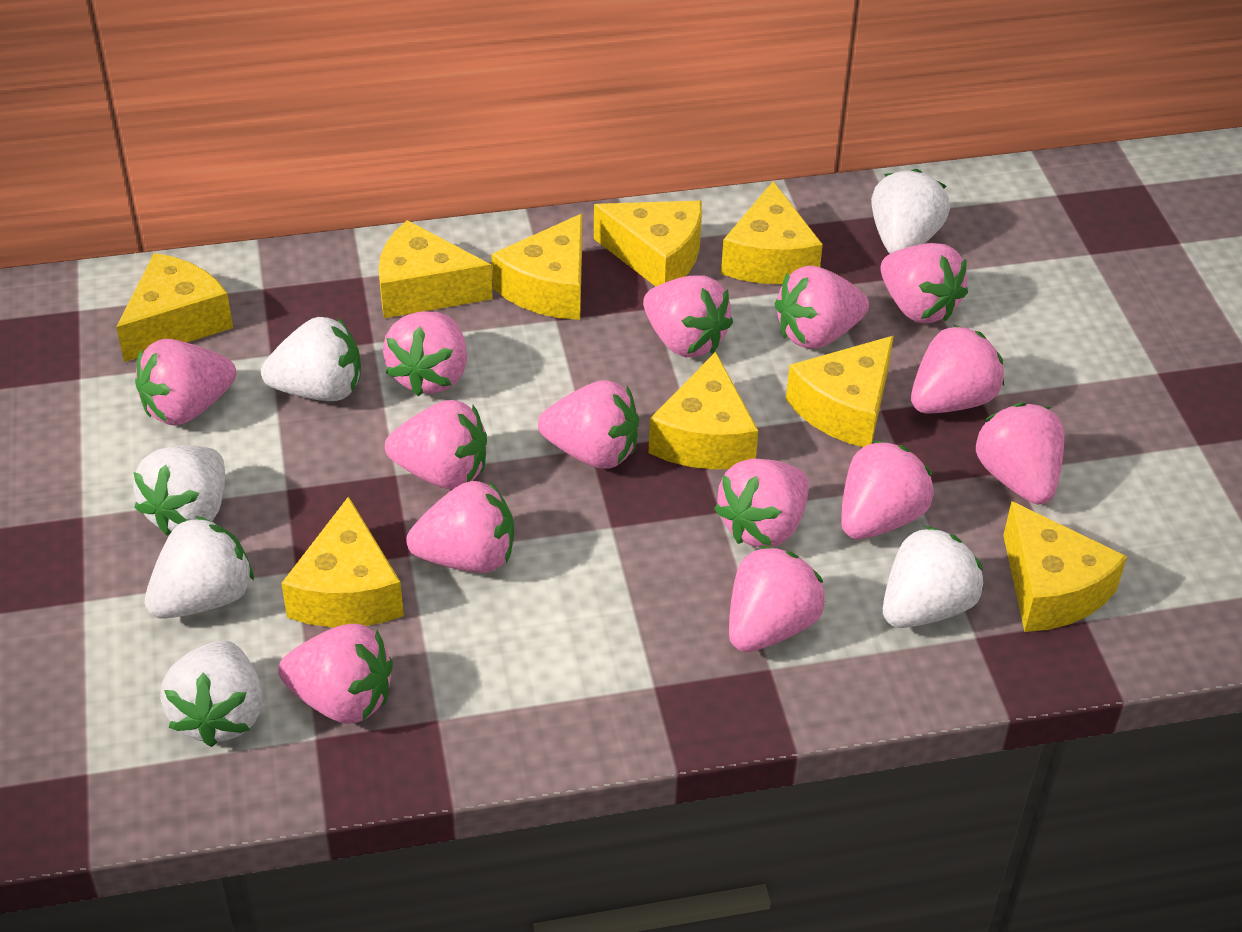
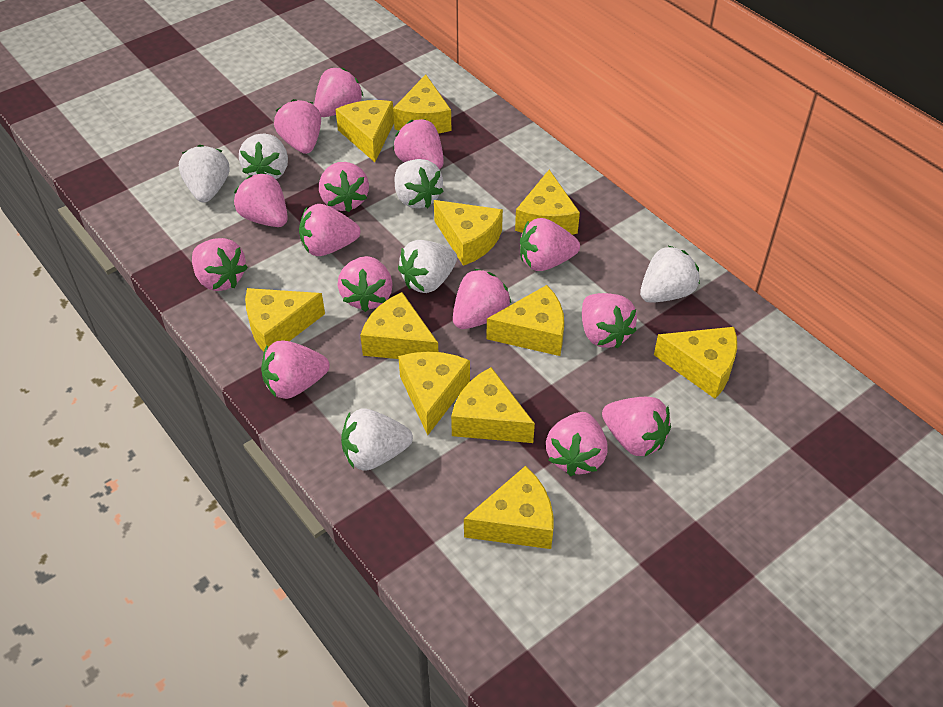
yellow cheese: 9 -> 11

